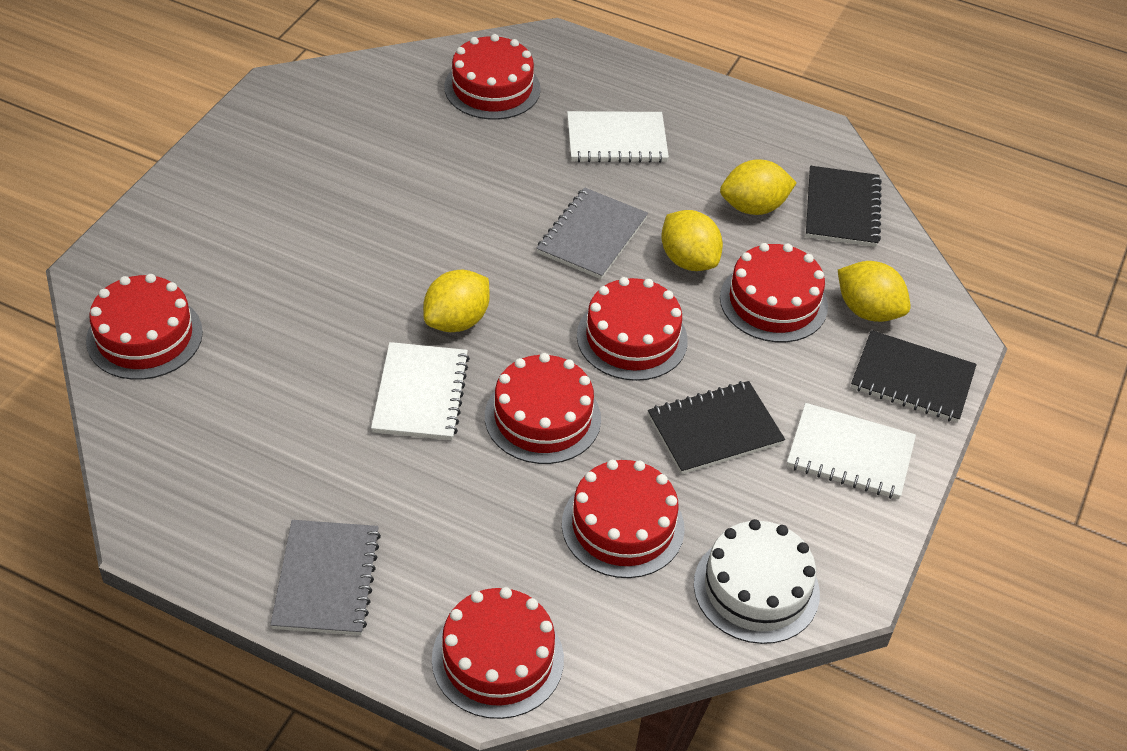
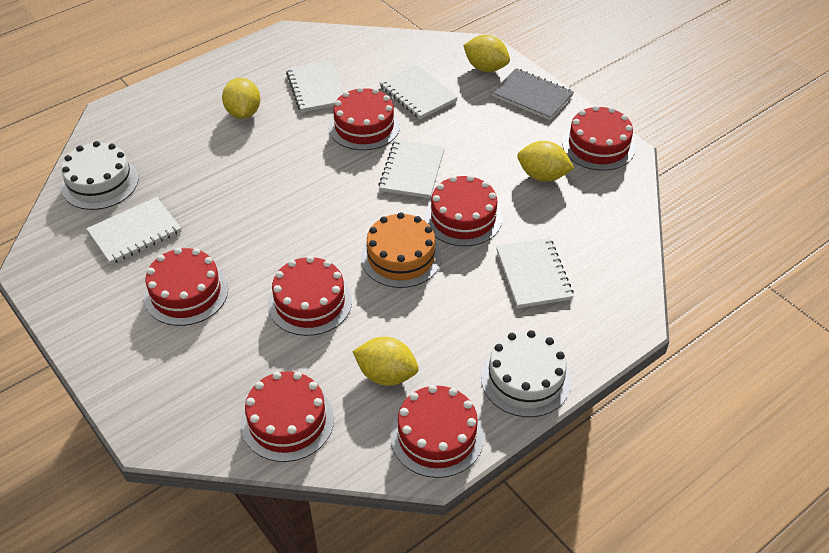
black notebook: 3 -> 0
grey notebook: 2 -> 1
orange cake: 0 -> 1
white cake: 1 -> 2
white notebook: 3 -> 5

